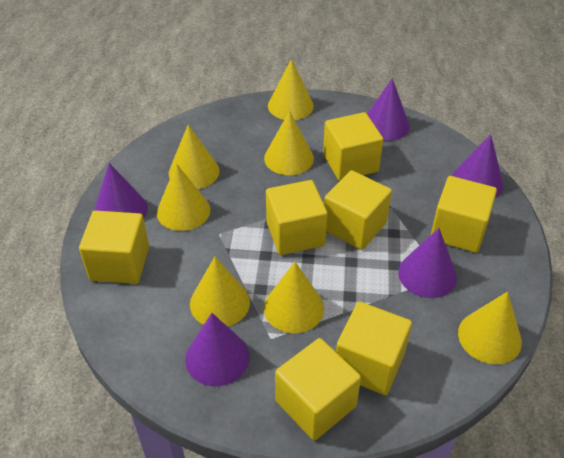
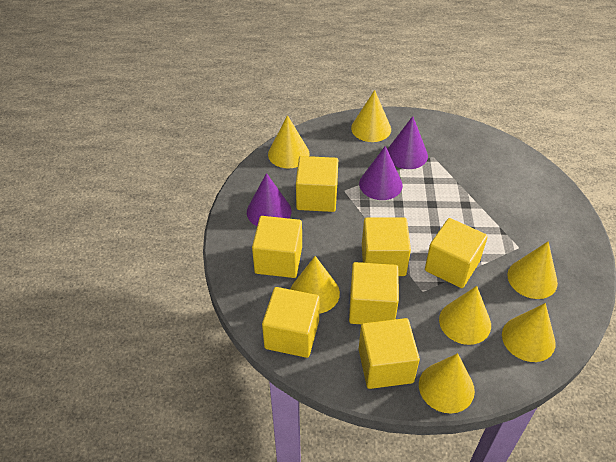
purple cone: 5 -> 3

